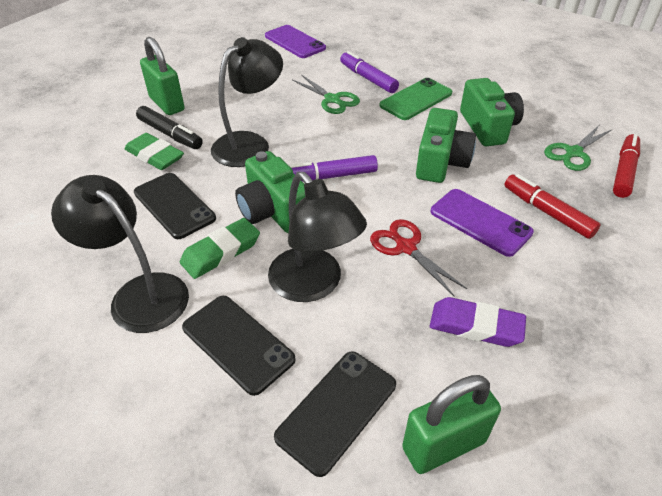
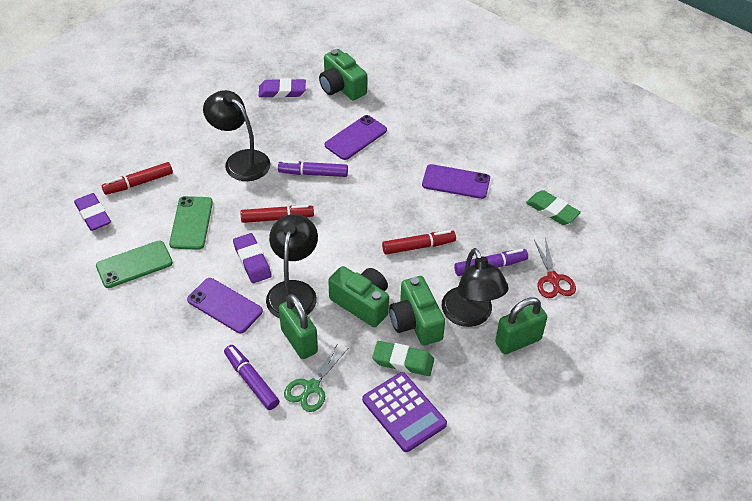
black marker: 1 -> 0
black phone: 3 -> 0
green phone: 1 -> 2
green scissors: 2 -> 1
purple calculator: 0 -> 1
purple eraser: 1 -> 3
purple marker: 2 -> 3
purple phone: 2 -> 3
red marker: 2 -> 3

